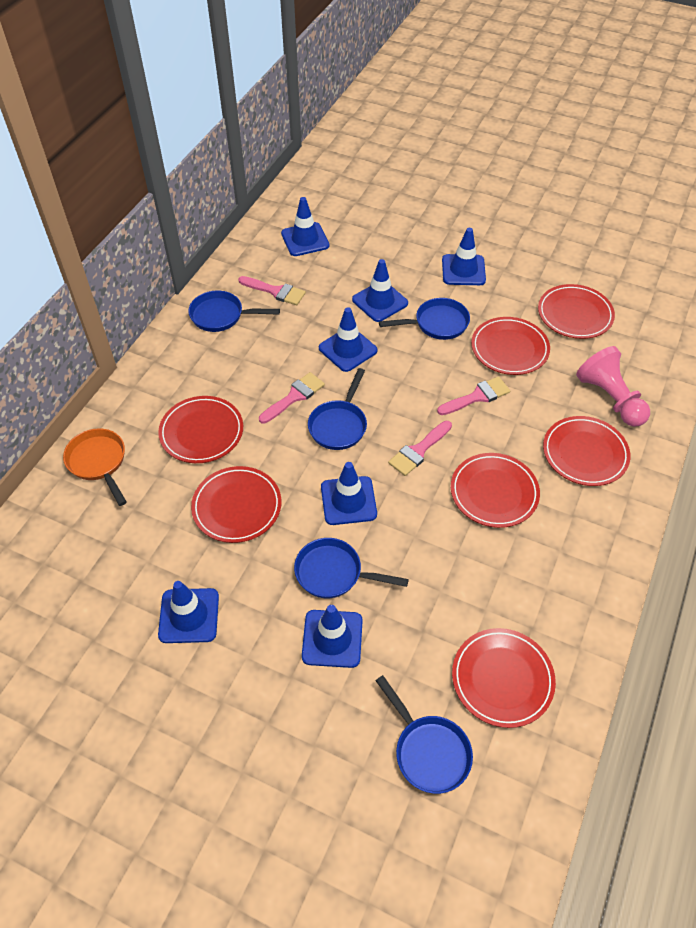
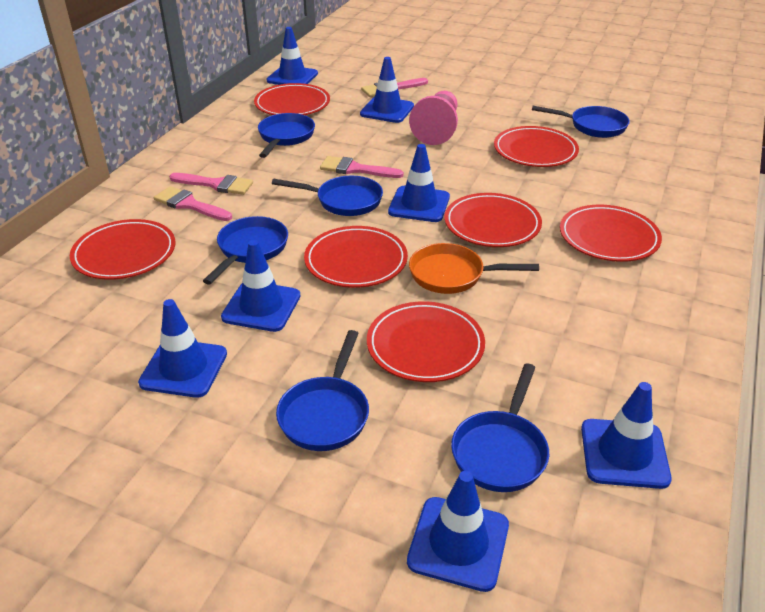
blue pan: 5 -> 6

